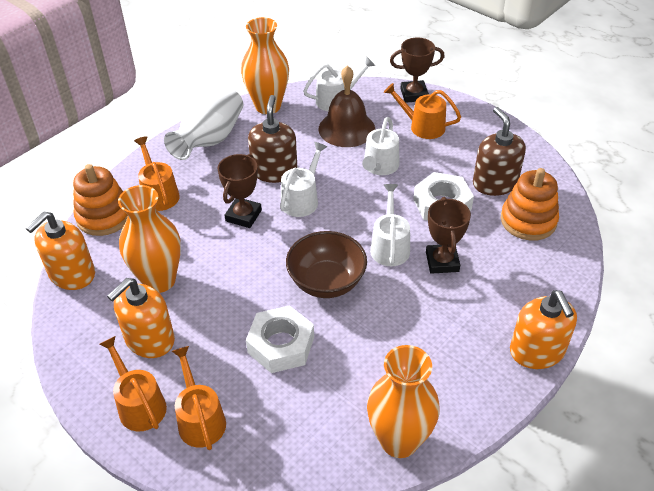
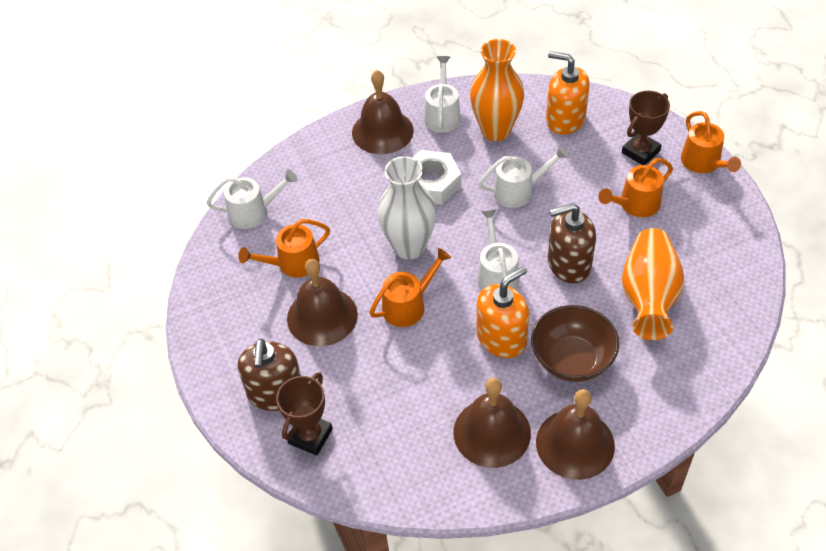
brown bell: 1 -> 4
brown trophy: 3 -> 2
orange soap dispenser: 3 -> 2
orange stacking toy: 2 -> 0
orange vase: 3 -> 2
white nut: 2 -> 1

